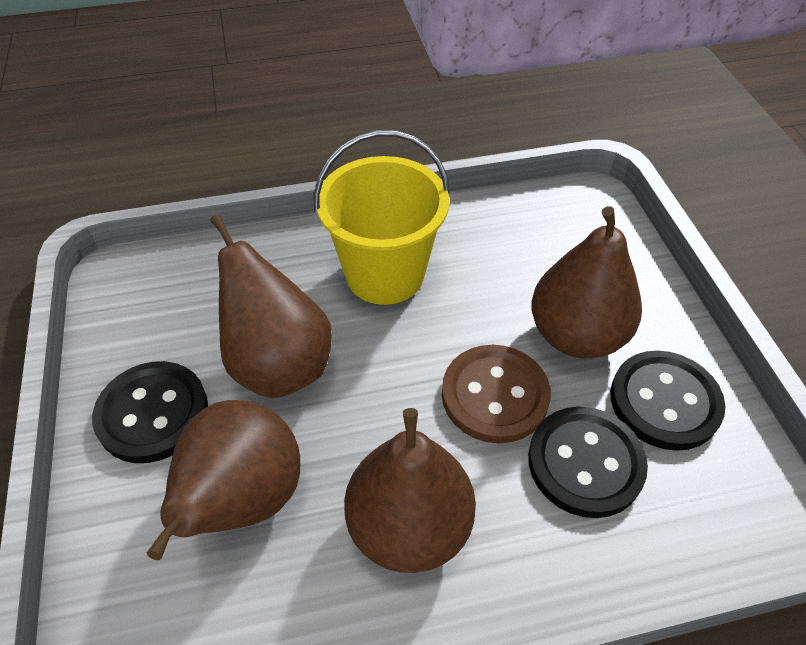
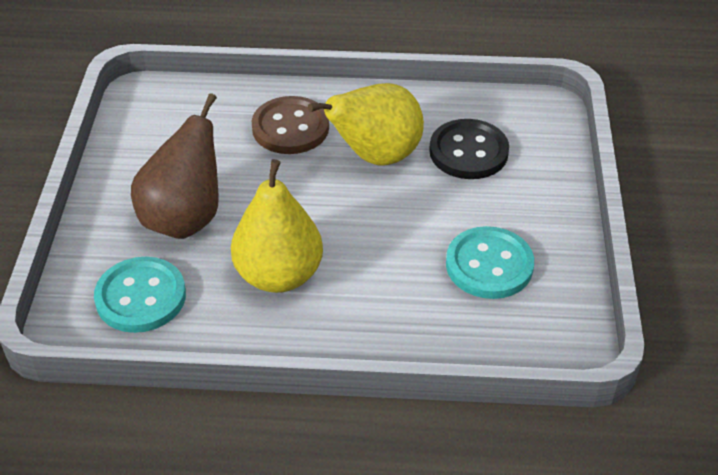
black button: 3 -> 1
brown pear: 4 -> 1
turquoise button: 0 -> 2
yellow bucket: 1 -> 0
yellow pear: 0 -> 2

